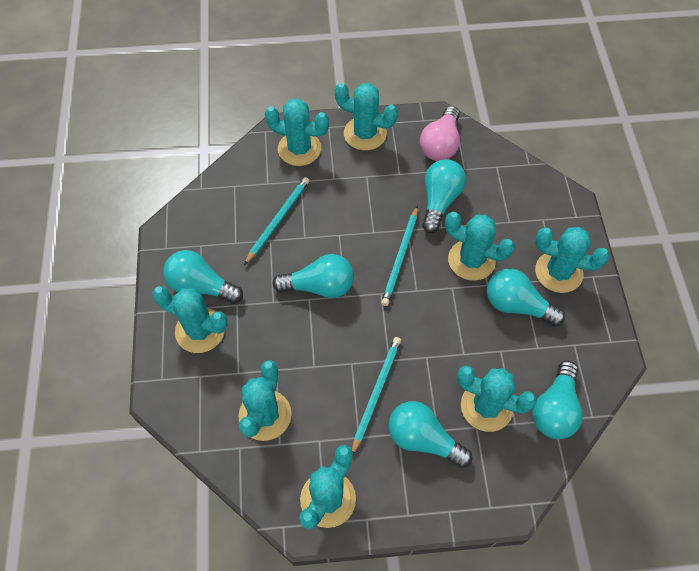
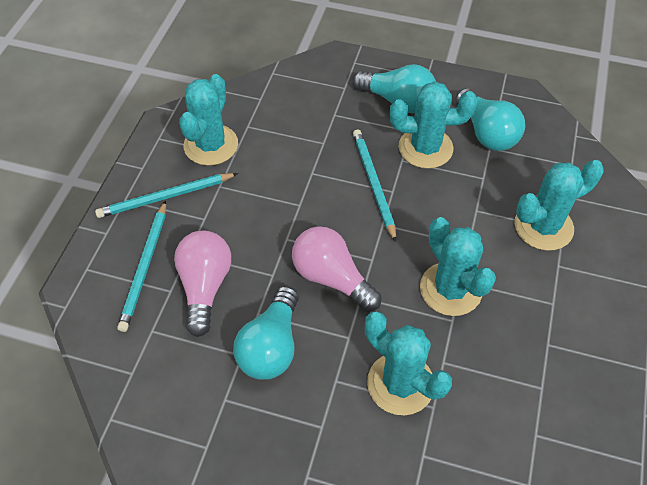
pink light bulb: 1 -> 2
turquoise cactus: 8 -> 5
turquoise light bulb: 6 -> 3

